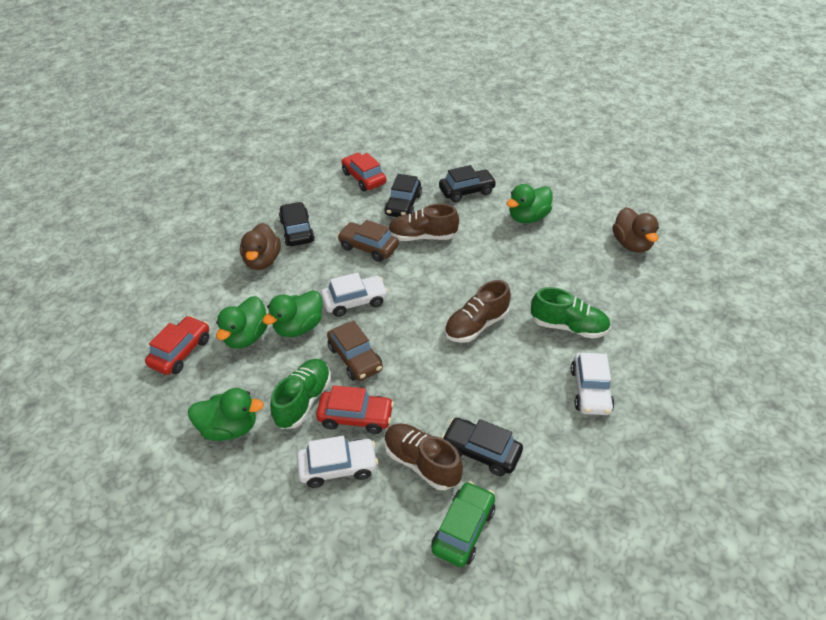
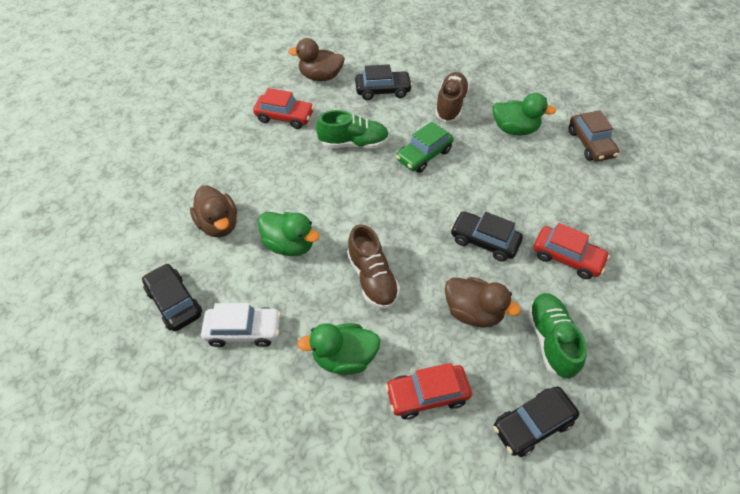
brown car: 2 -> 1
brown duck: 2 -> 3
brown shoe: 3 -> 2
green duck: 4 -> 3
white car: 3 -> 1

